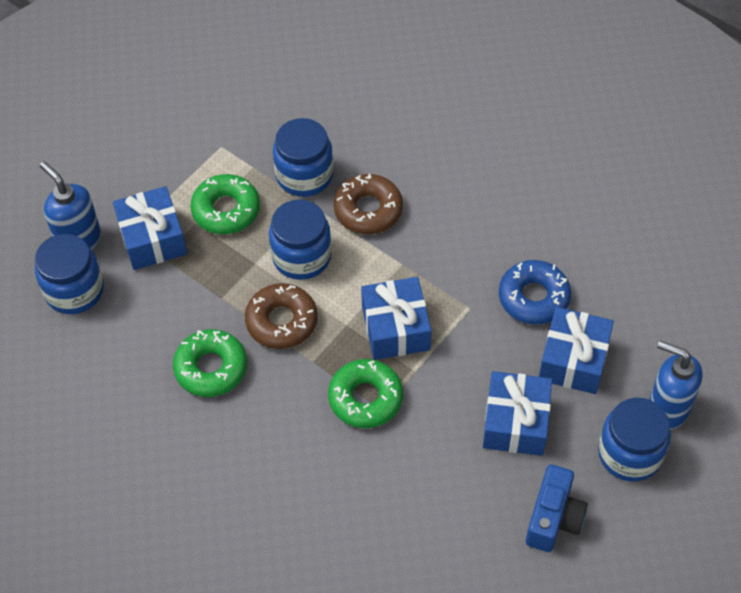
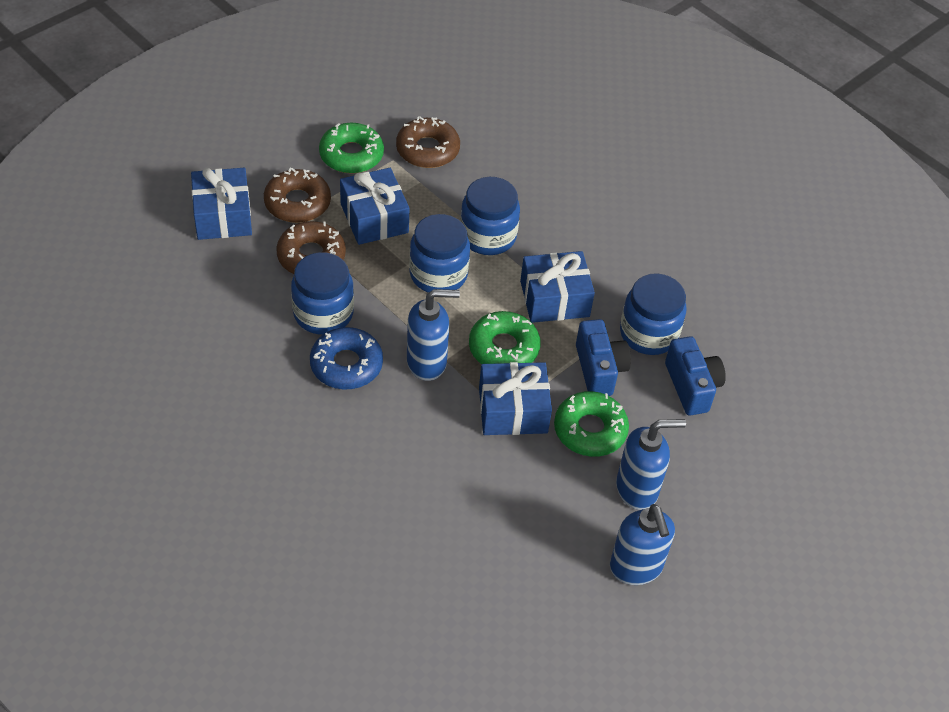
blue camera: 1 -> 2
blue soap dispenser: 2 -> 3
brown donut: 2 -> 3

